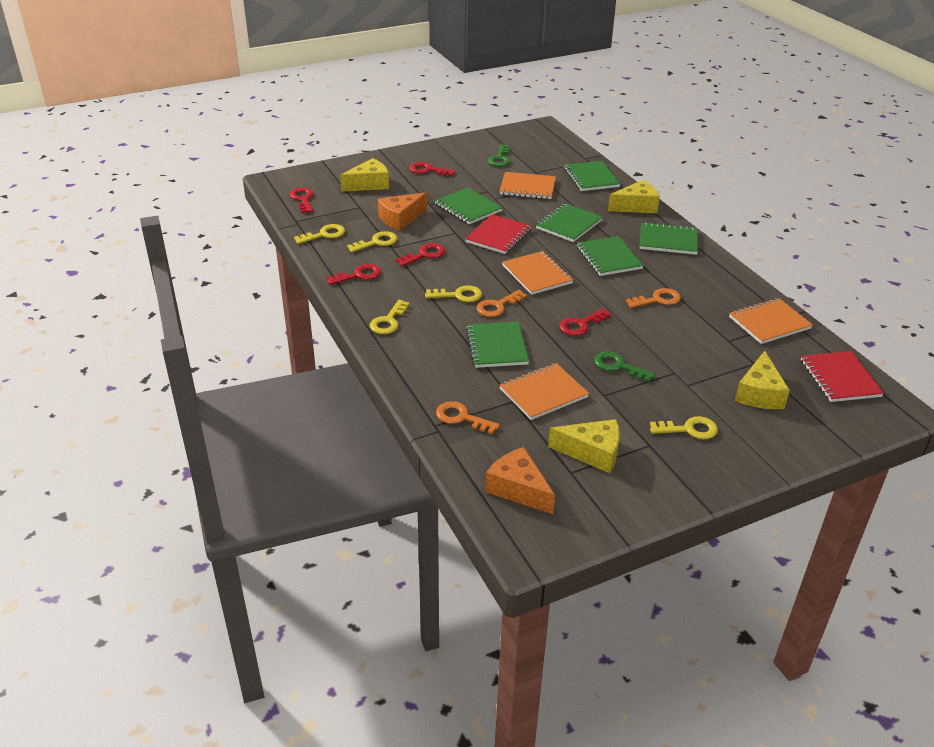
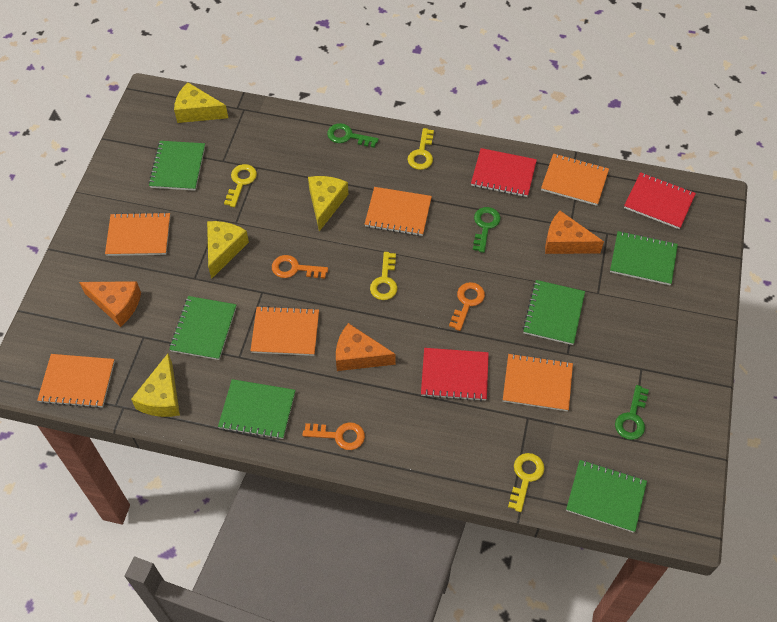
green key: 2 -> 3
orange cheese: 2 -> 3
orange notebook: 4 -> 6
red key: 5 -> 0
red notebook: 2 -> 3
yellow key: 5 -> 4

